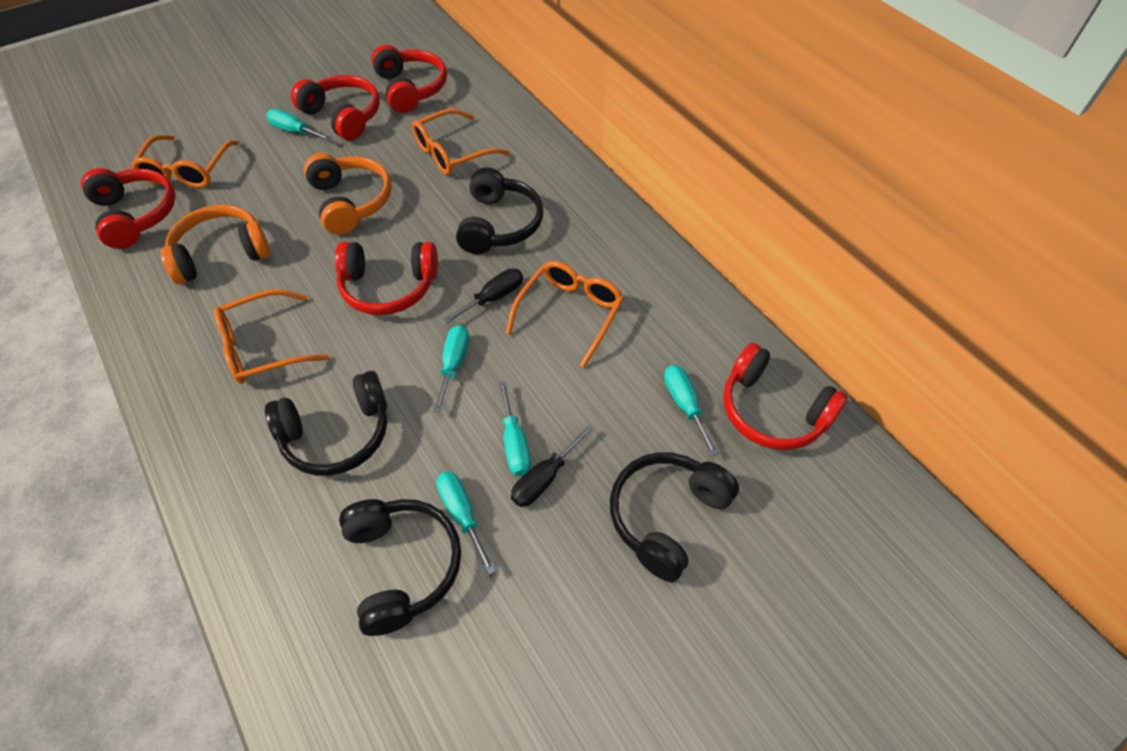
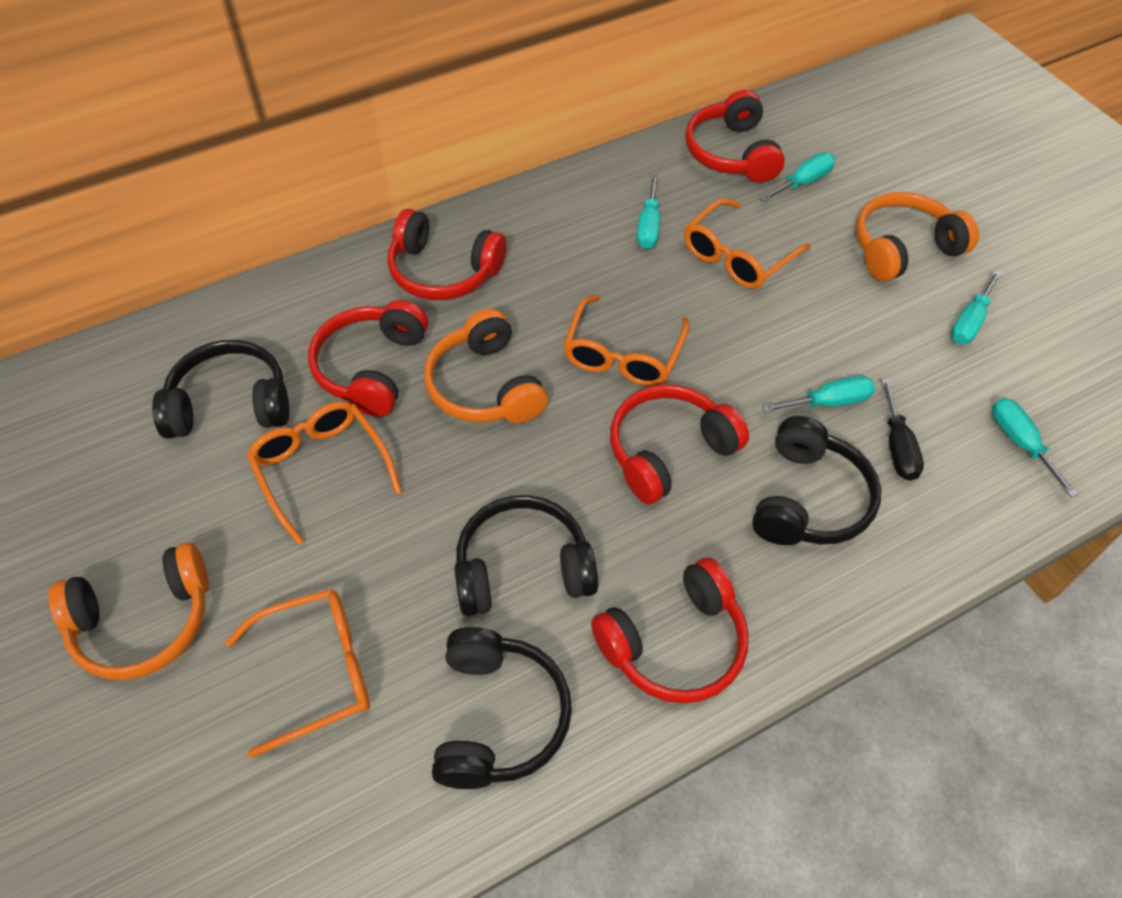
black screwdriver: 2 -> 1
orange headphones: 2 -> 3

